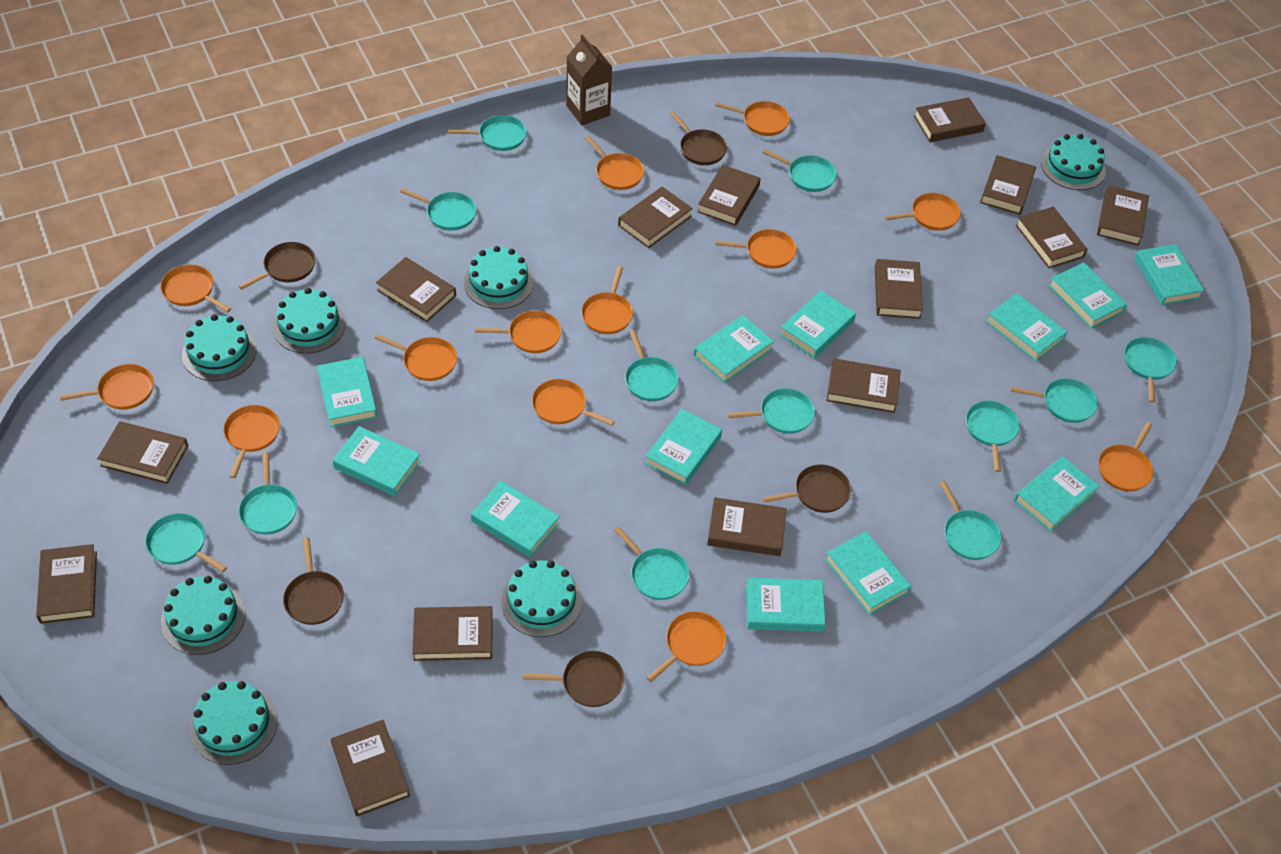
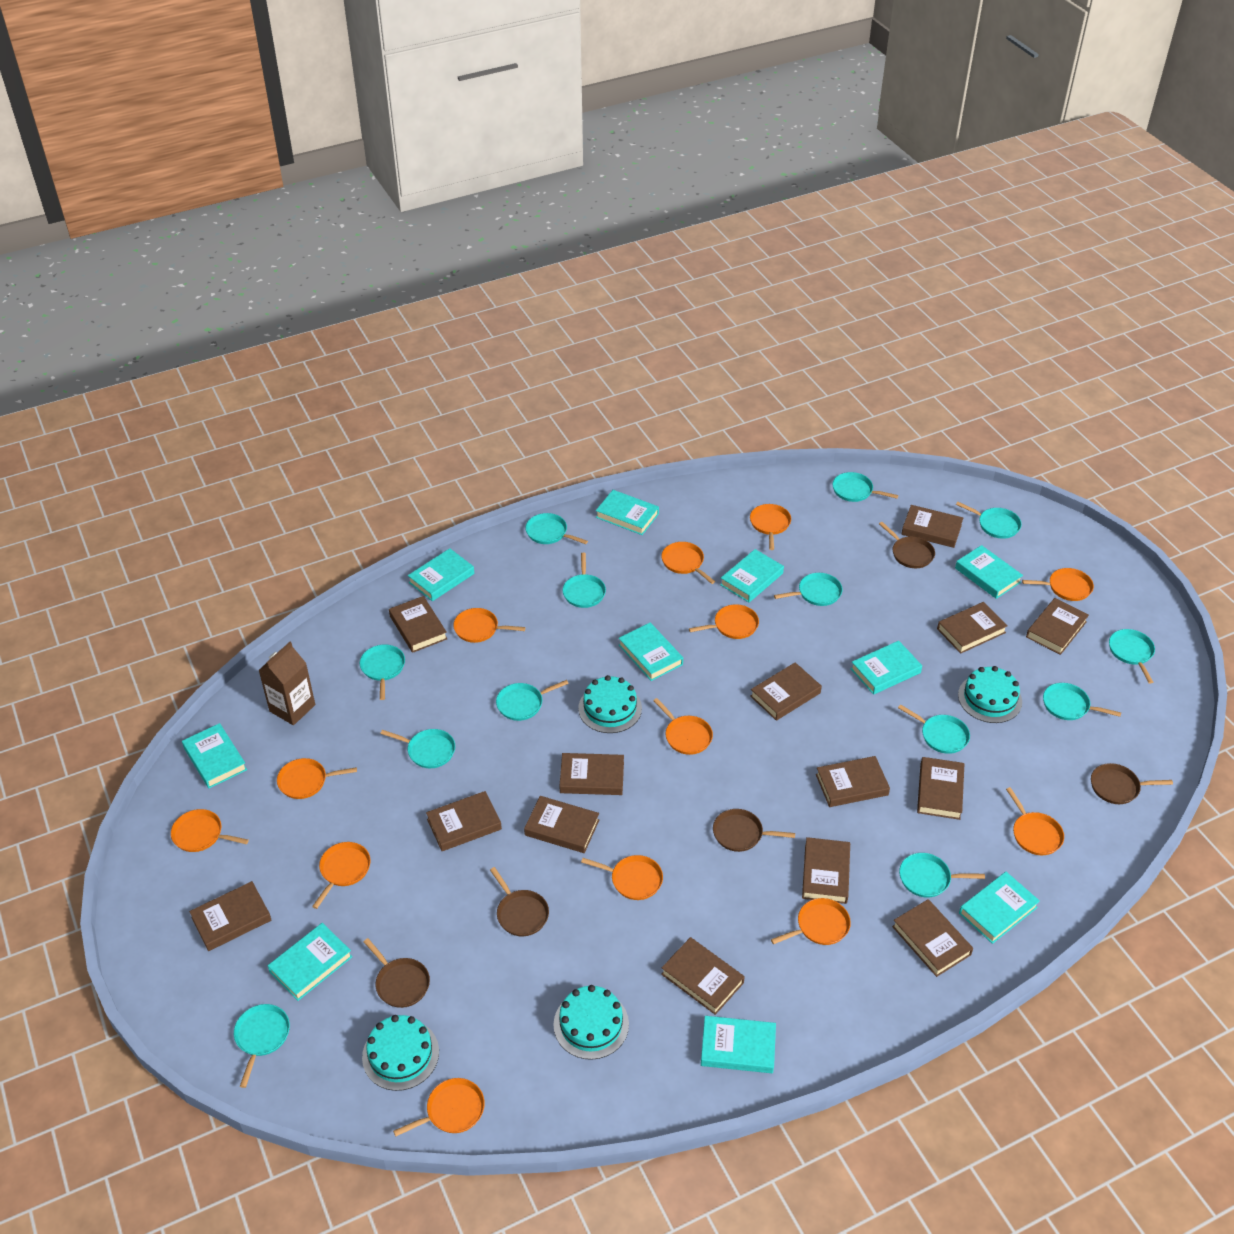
turquoise book: 12 -> 10
turquoise cake: 7 -> 4
turquoise pan: 12 -> 13

